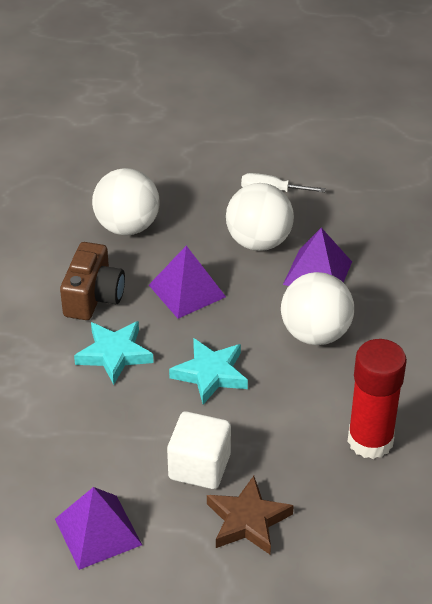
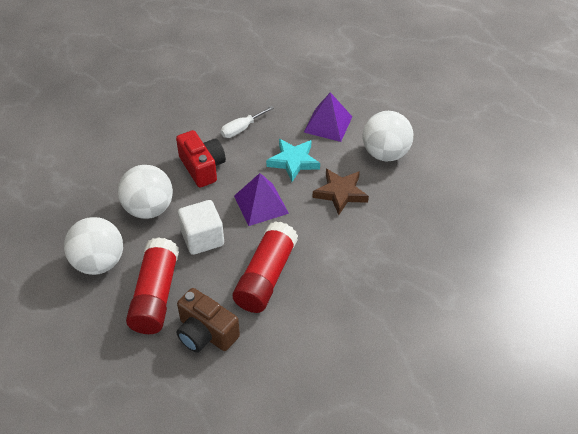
purple pyramid: 3 -> 2
red camera: 0 -> 1
red glue stick: 1 -> 2
turquoise star: 2 -> 1

